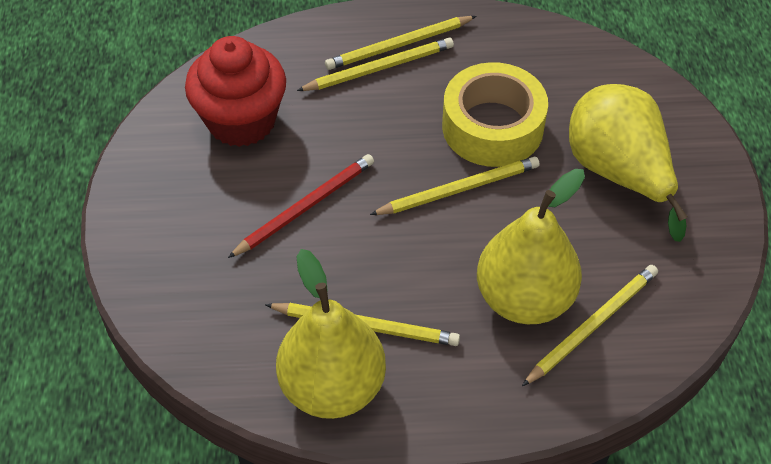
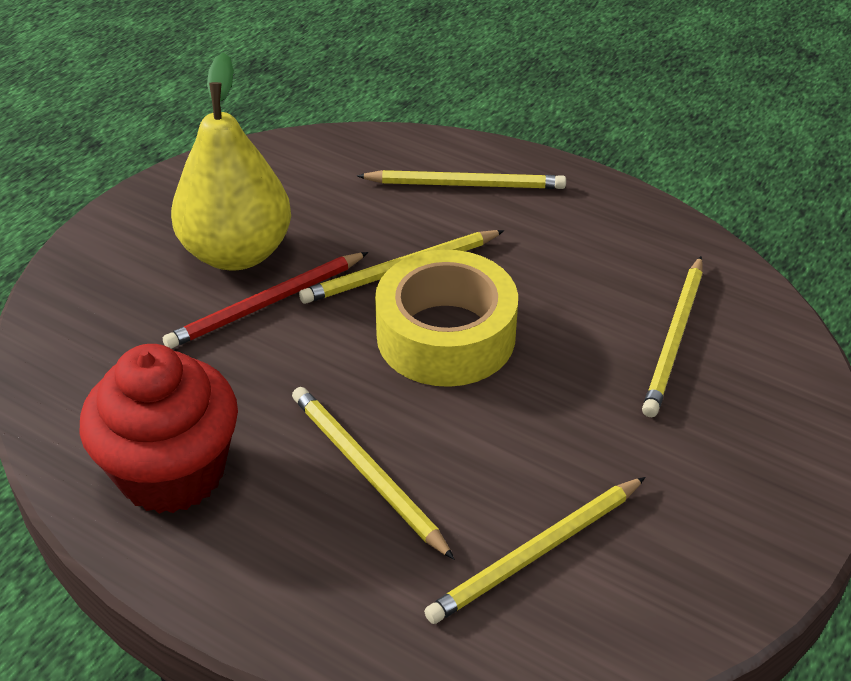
yellow pear: 3 -> 1

